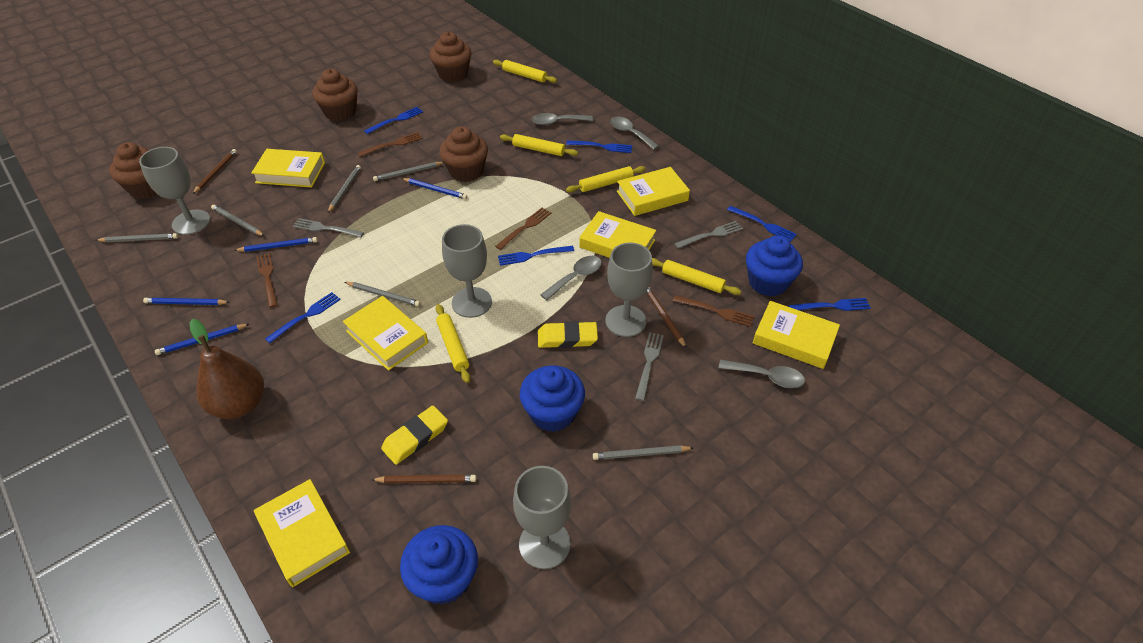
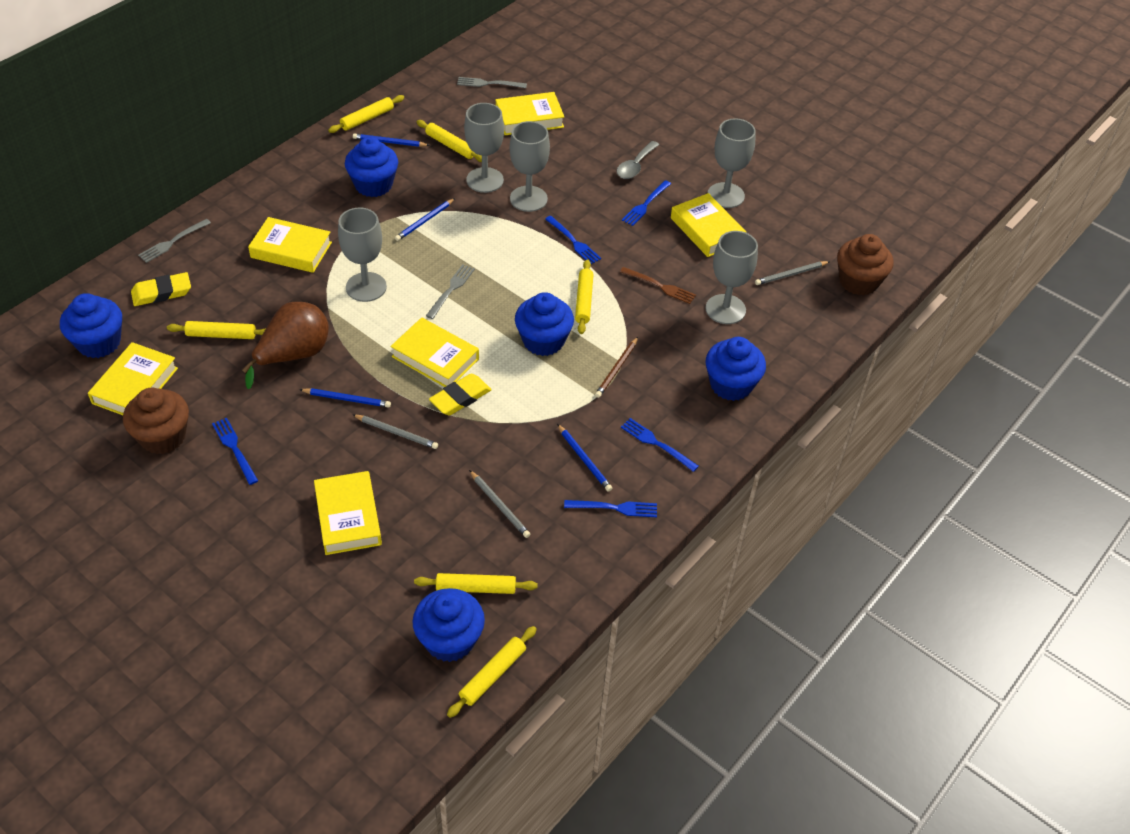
blue cupcake: 3 -> 5
blue fork: 6 -> 5
brown cupcake: 4 -> 2
brown fork: 4 -> 1
brown pencil: 3 -> 1
grey goblet: 4 -> 5
grey pencil: 6 -> 3
grey spoon: 4 -> 1
yellow rolling pin: 5 -> 6

